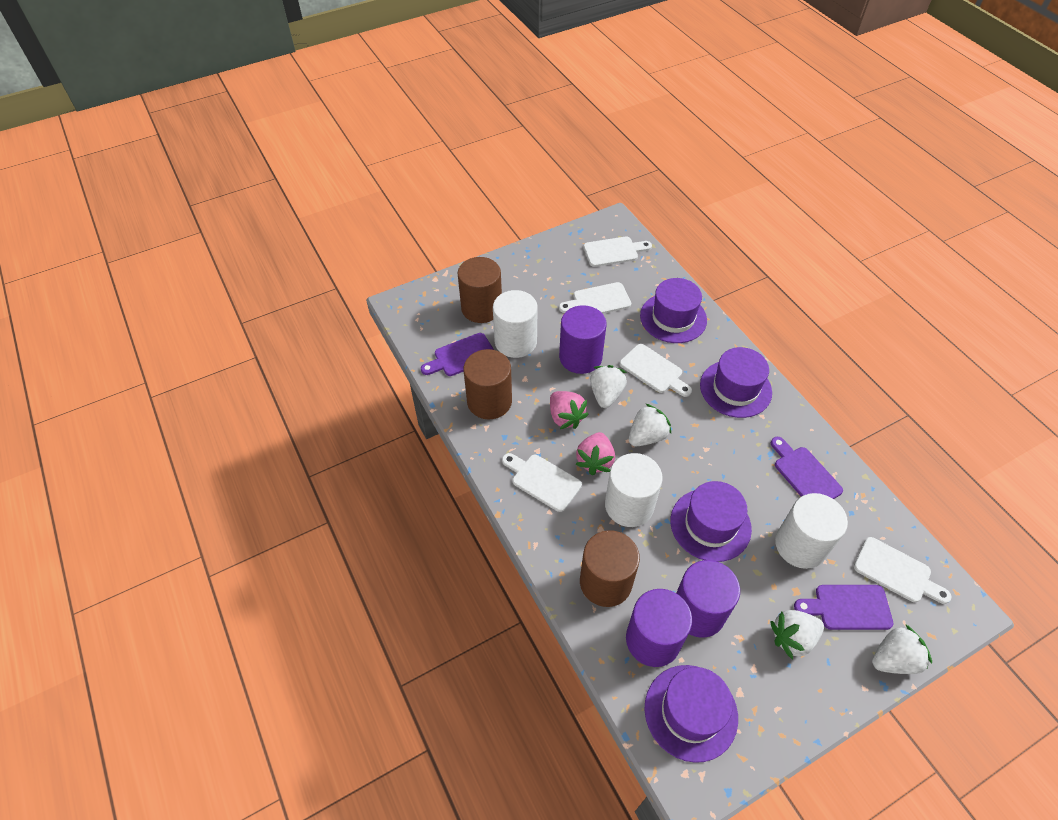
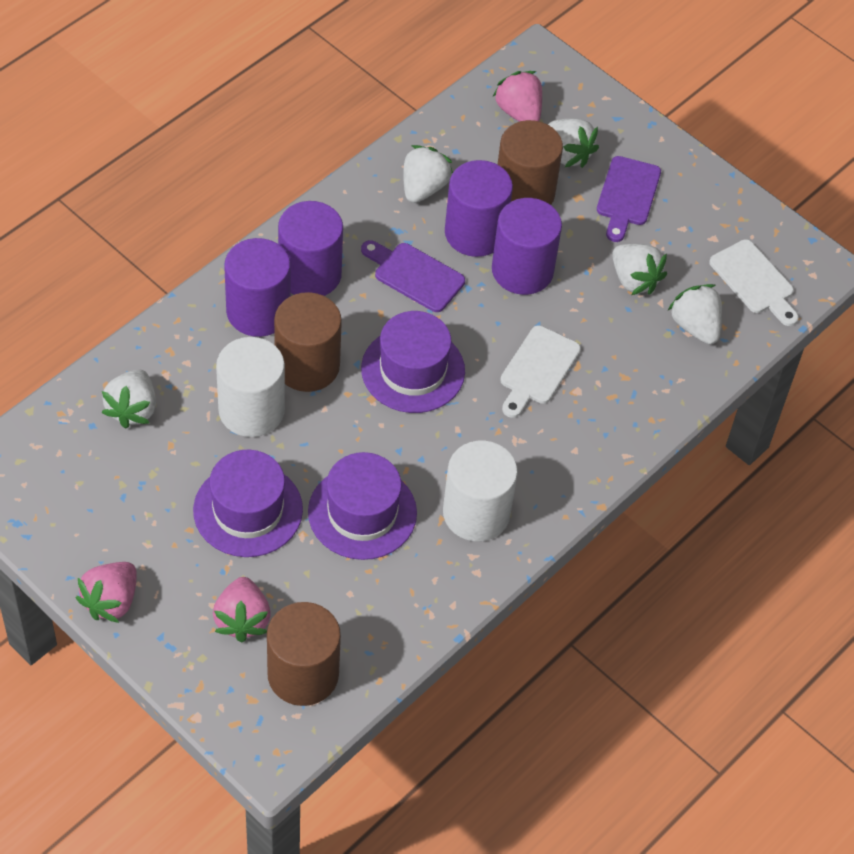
pink strawberry: 2 -> 3
purple cutting board: 3 -> 2
purple cylinder: 3 -> 4
purple hat: 4 -> 3
white cutting board: 5 -> 2
white cylinder: 3 -> 2
white strawberry: 4 -> 5

